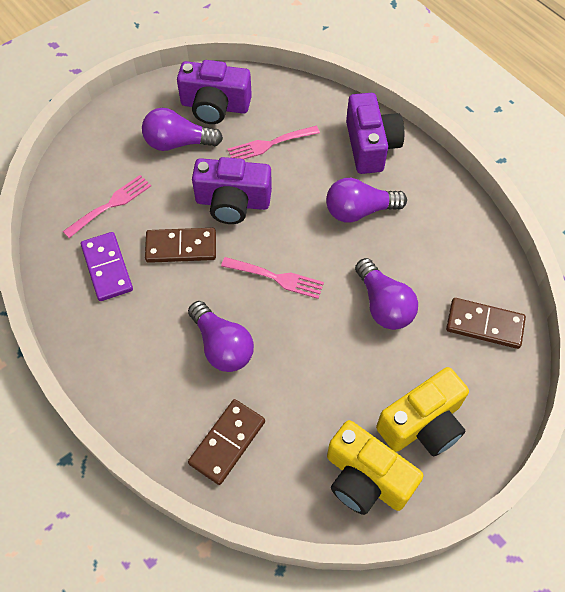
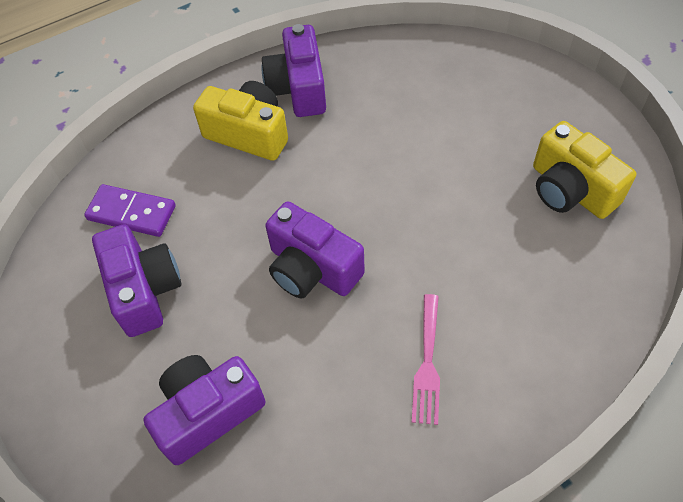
brown domino: 3 -> 0
pink fork: 3 -> 1
purple camera: 3 -> 4
purple light bulb: 4 -> 0

